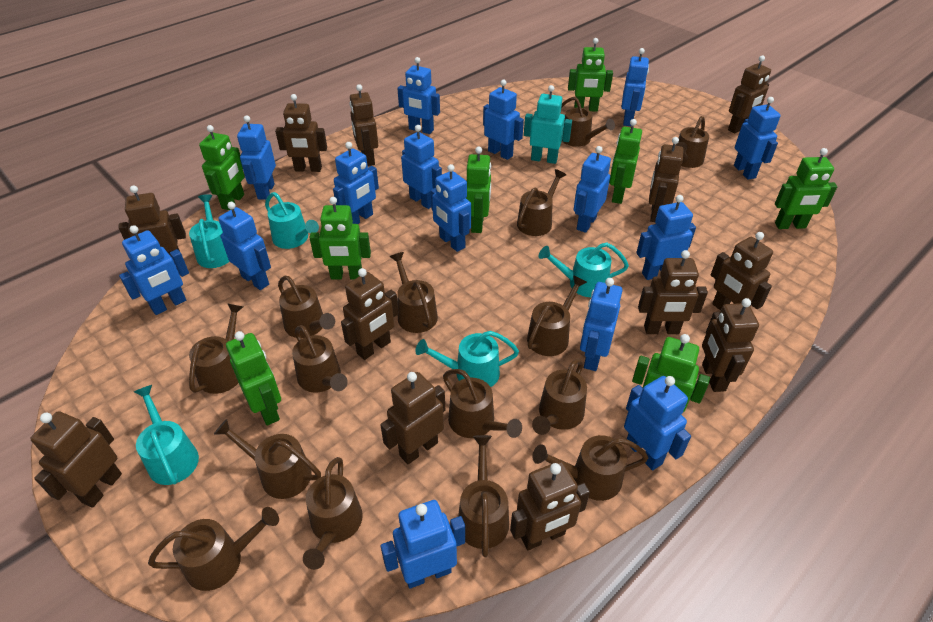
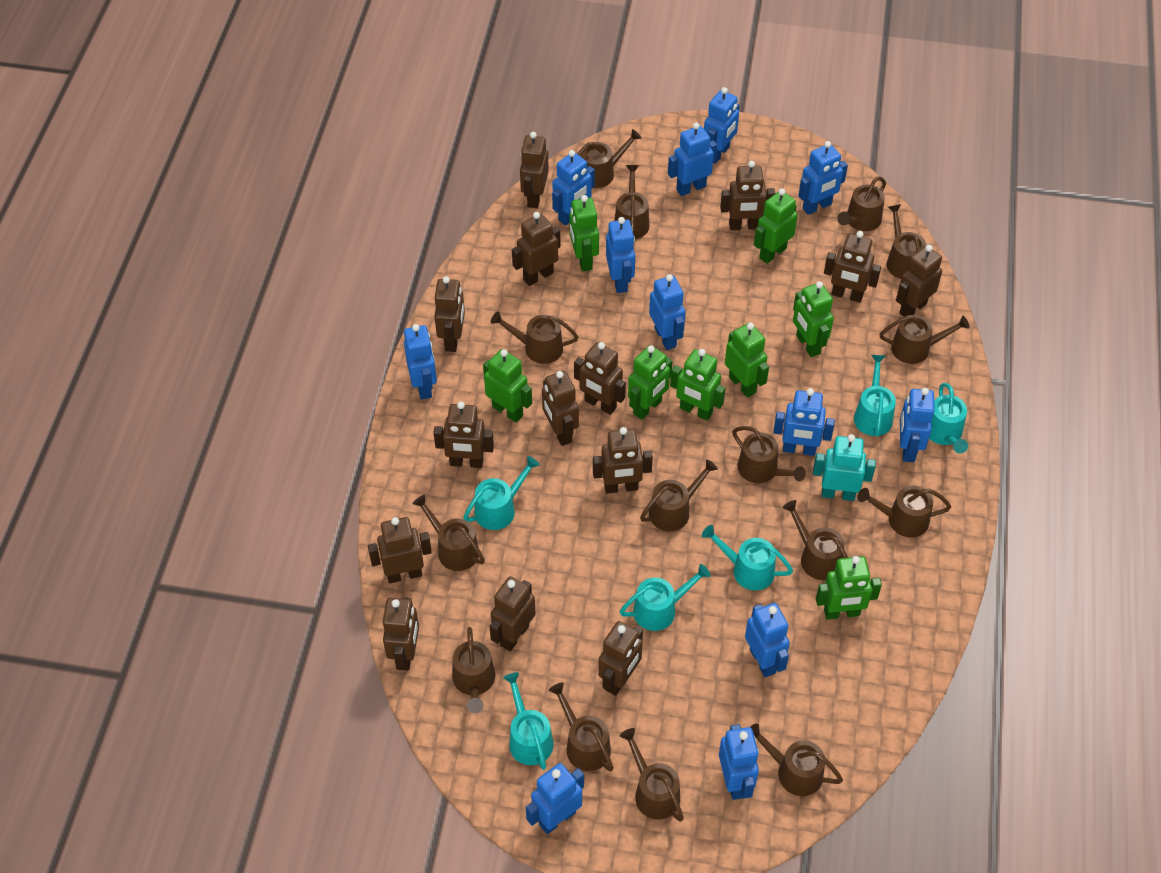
blue robot: 15 -> 12
brown robot: 12 -> 14
turquoise watering can: 5 -> 6

